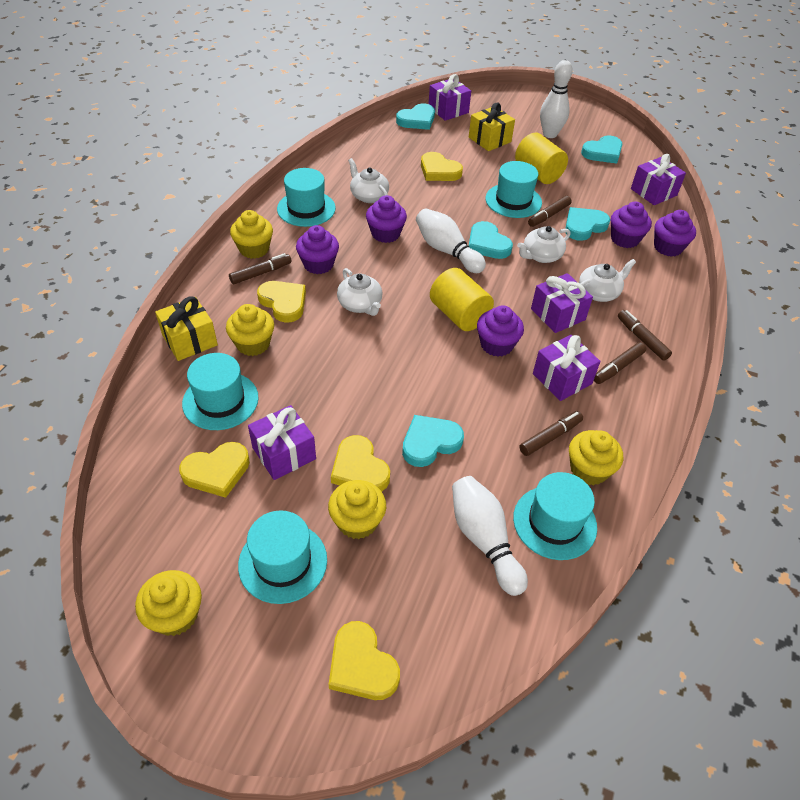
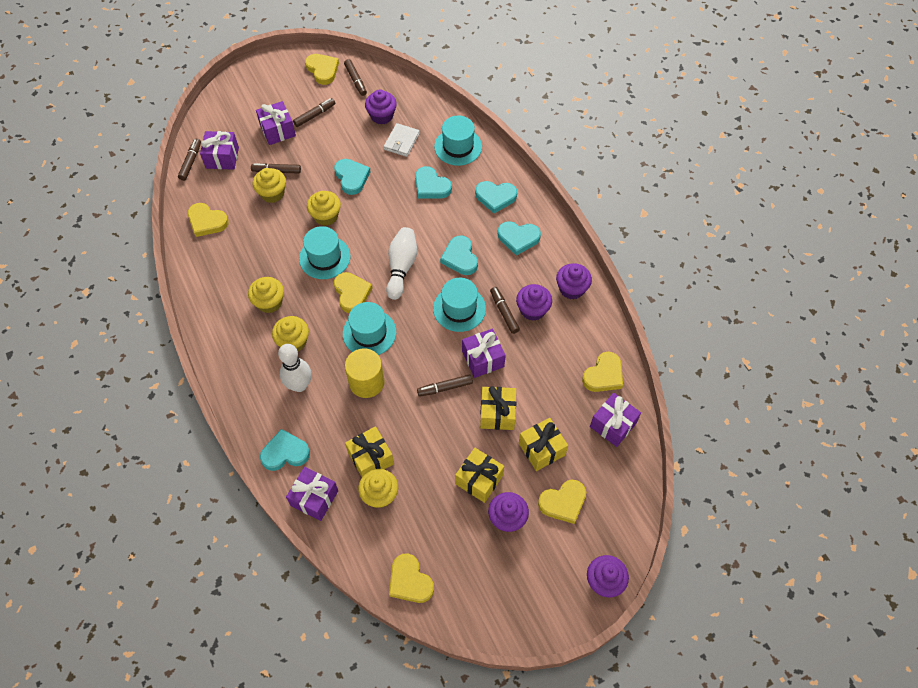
brown marker: 5 -> 6
turquoise hat: 5 -> 4
turquoise heart: 5 -> 6
white bowling pin: 3 -> 2
white teapot: 4 -> 0
white wallet: 0 -> 1
yellow cylinder: 2 -> 1
yellow gift: 2 -> 4
yellow heart: 5 -> 6

